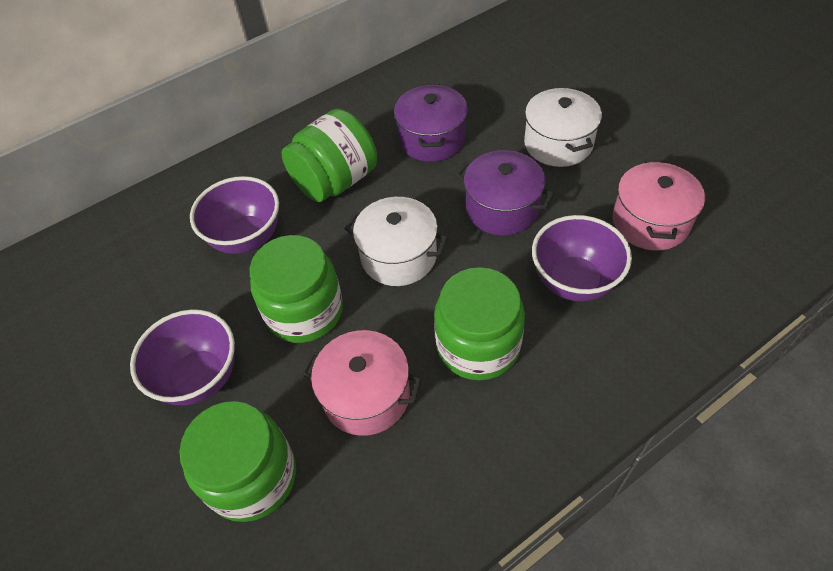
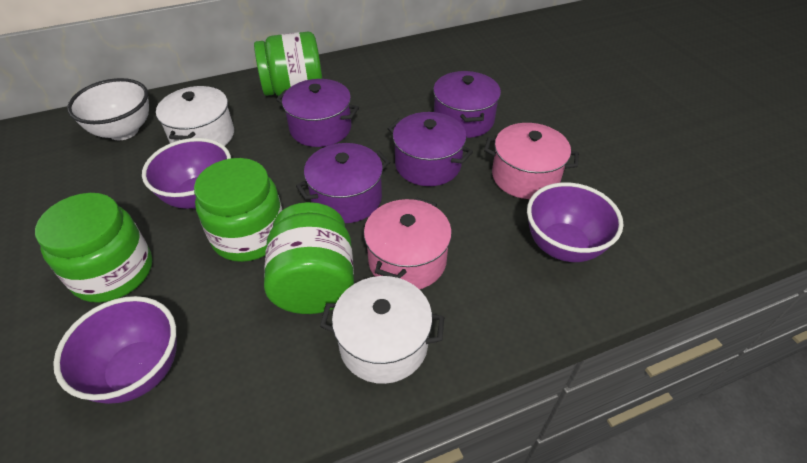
purple pot: 2 -> 4
white bowl: 0 -> 1

